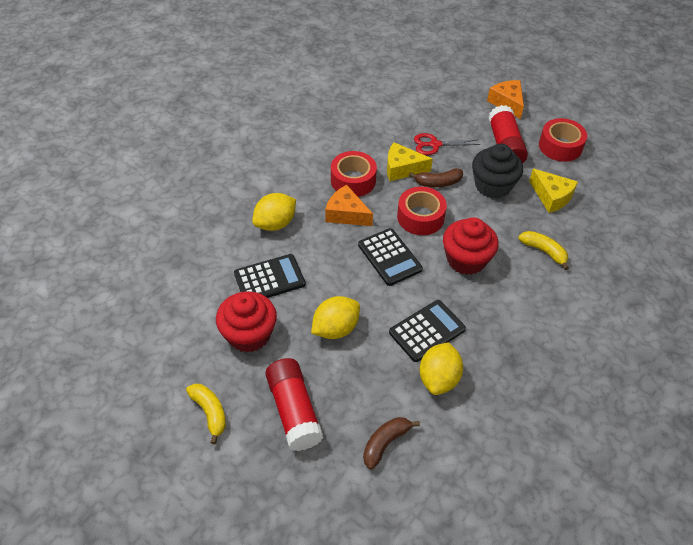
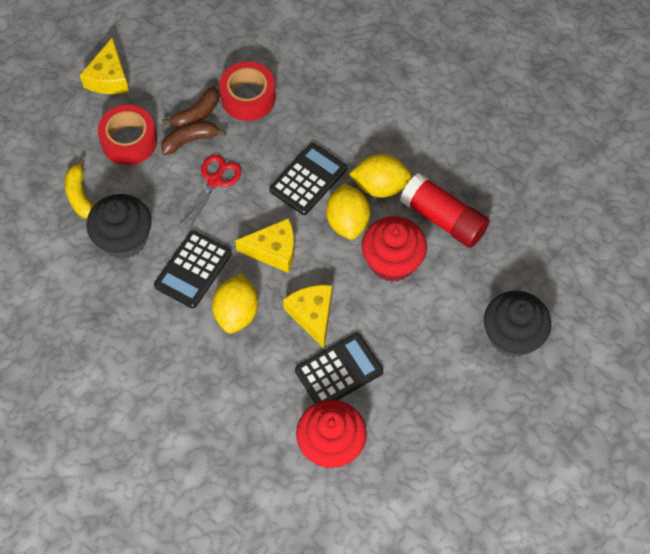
black cupcake: 1 -> 2
orange cheese: 2 -> 0
red glue stick: 2 -> 1
red tape: 3 -> 2
yellow banana: 2 -> 1
yellow cheese: 2 -> 3

